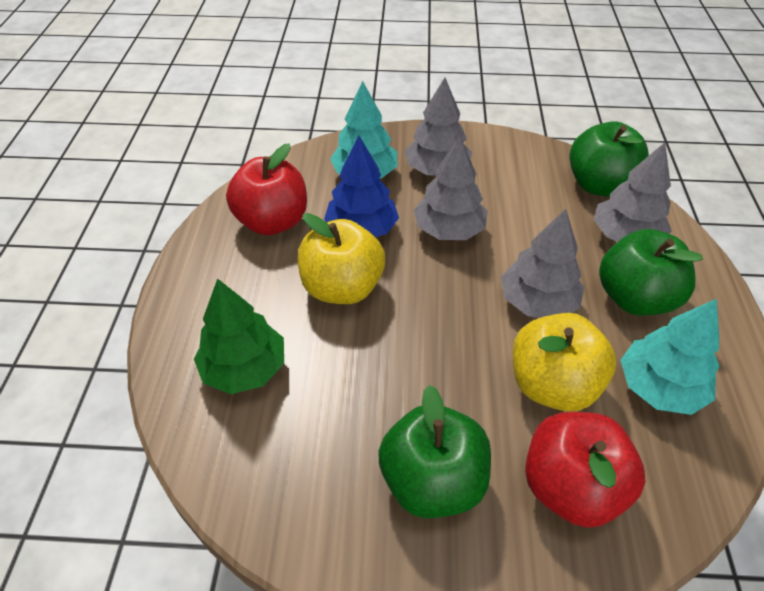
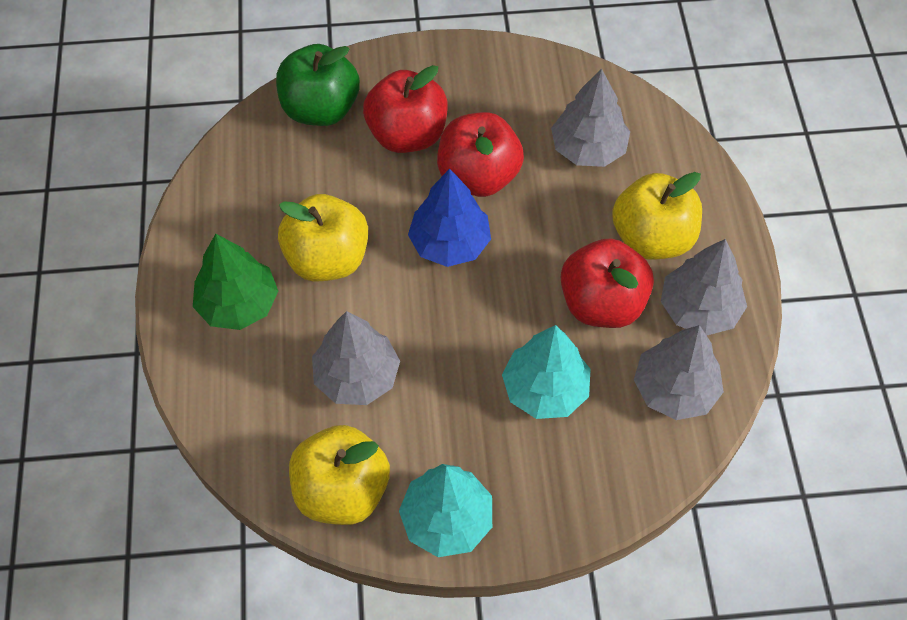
green apple: 3 -> 1
red apple: 2 -> 3
yellow apple: 2 -> 3

